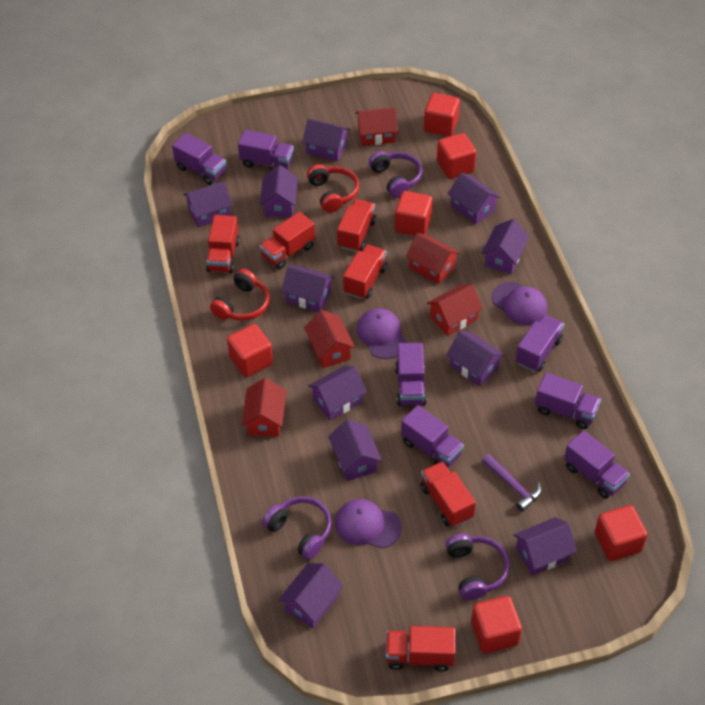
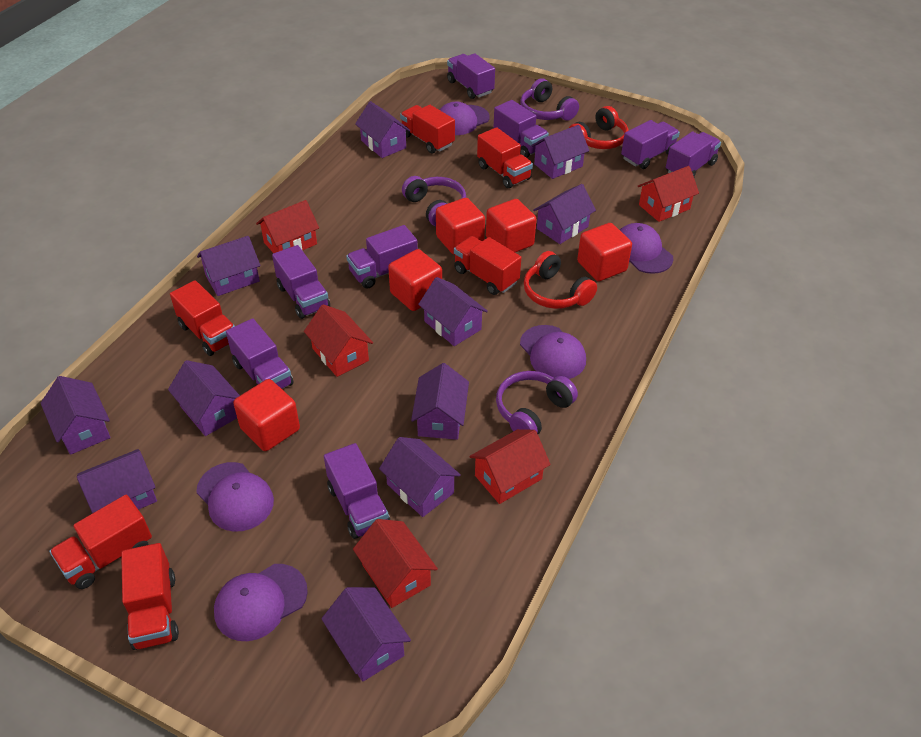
purple cap: 3 -> 5
purple hammer: 1 -> 0
purple truck: 7 -> 8
red cube: 6 -> 5

